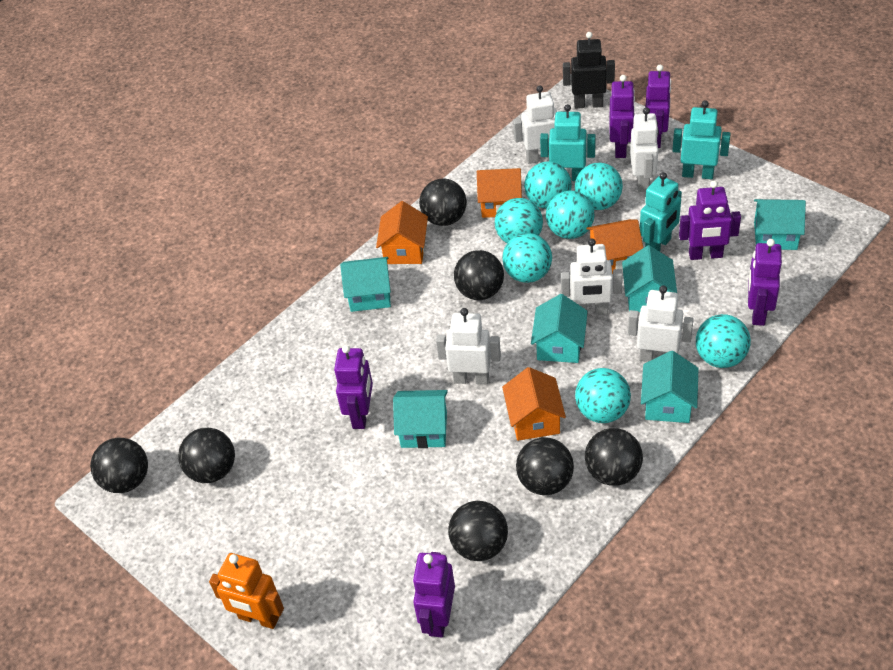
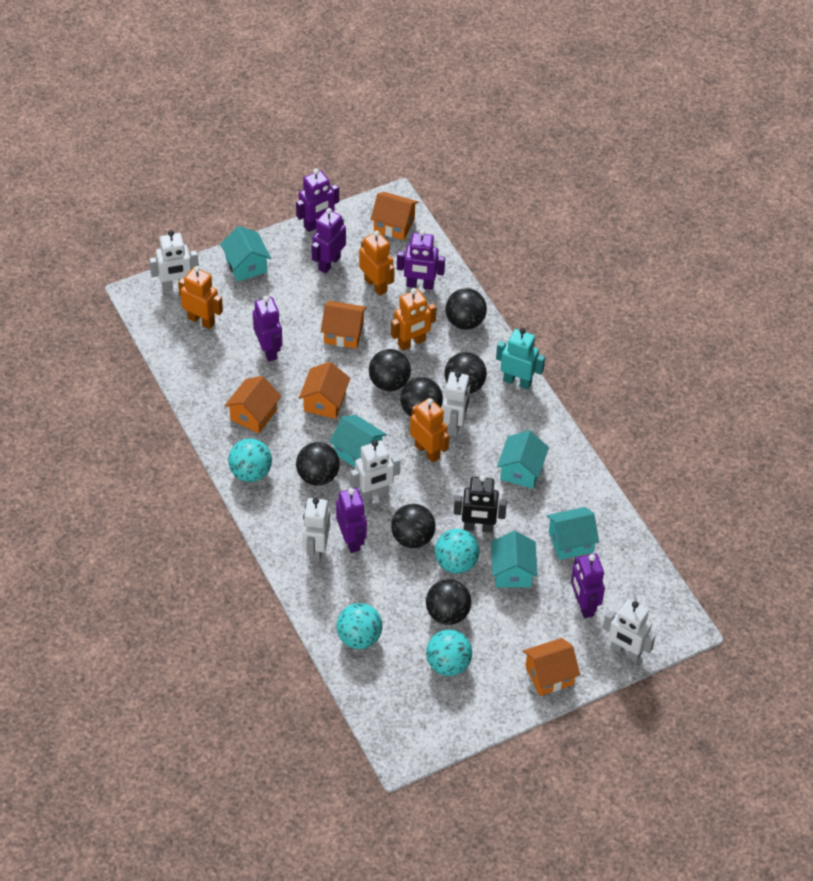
orange house: 4 -> 5
orange robot: 1 -> 4
turquoise ball: 7 -> 4
turquoise house: 6 -> 5
turquoise robot: 3 -> 1

